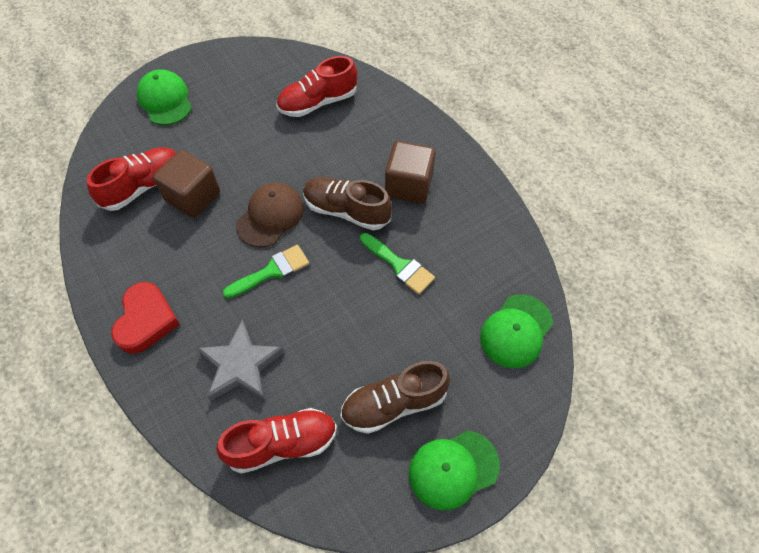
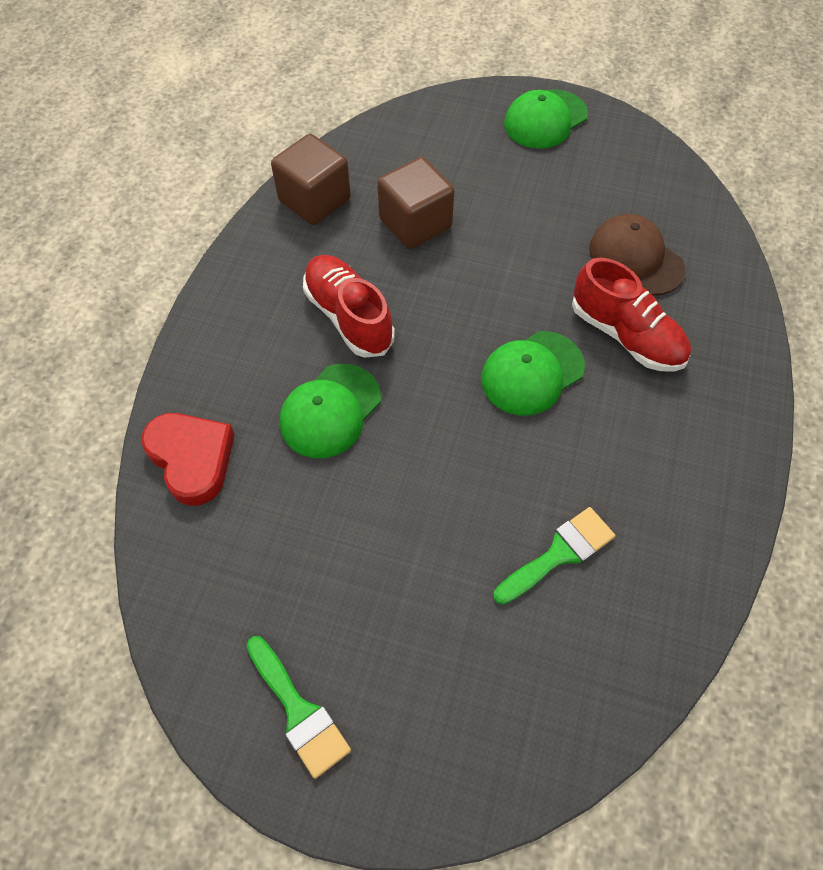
brown shoe: 2 -> 0
grey star: 1 -> 0
red shoe: 3 -> 2

